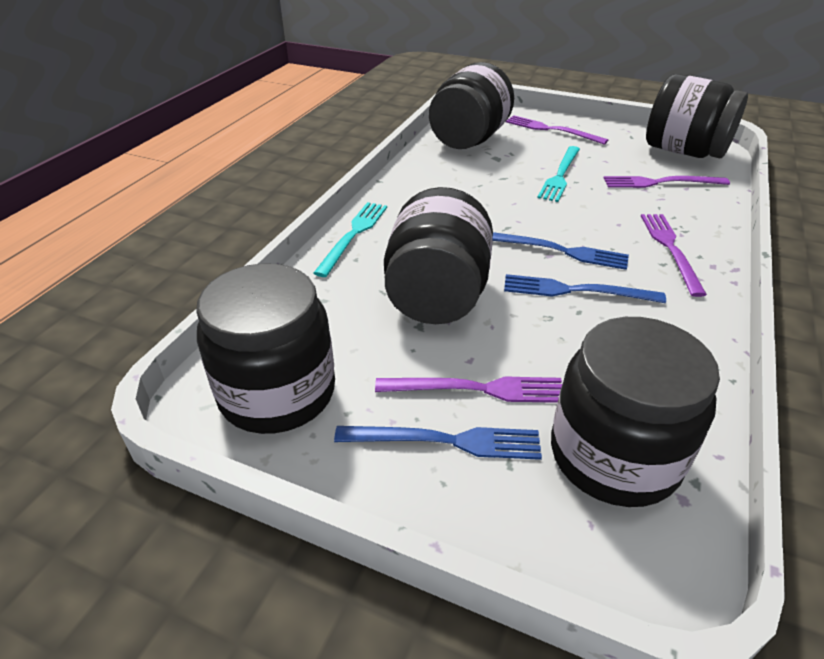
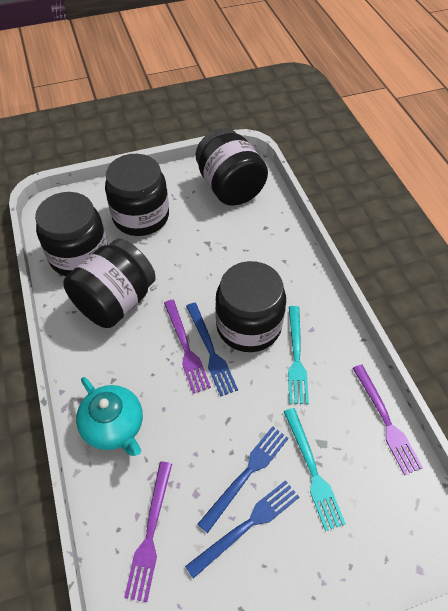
purple fork: 4 -> 3
turquoise teapot: 0 -> 1

